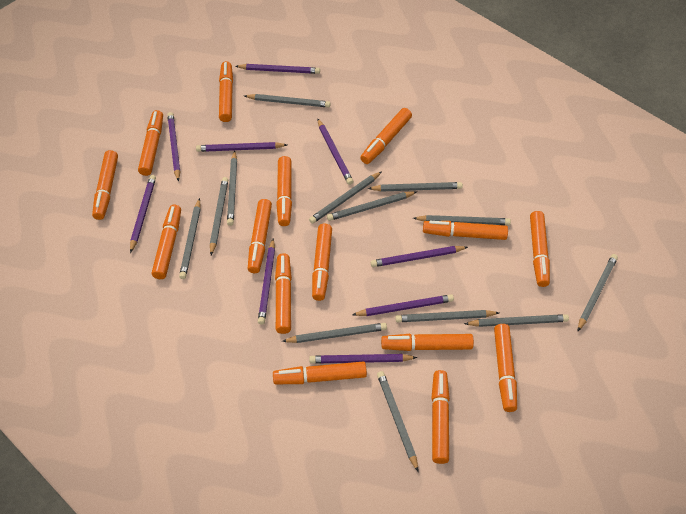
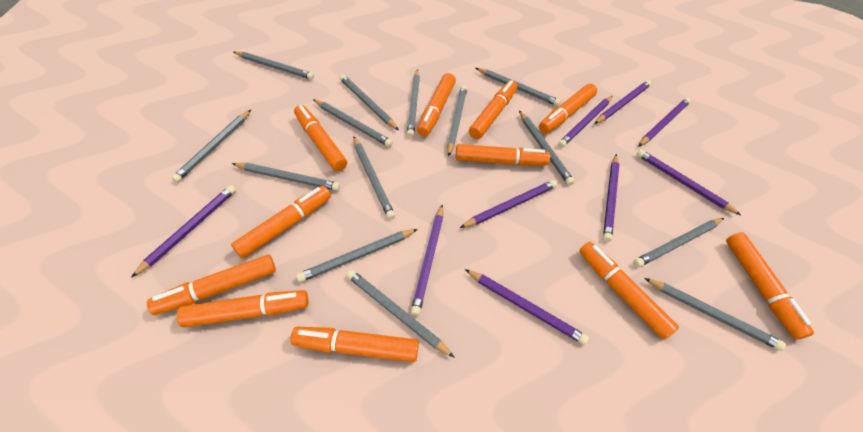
grey pencil: 13 -> 14
orange marker: 15 -> 11

